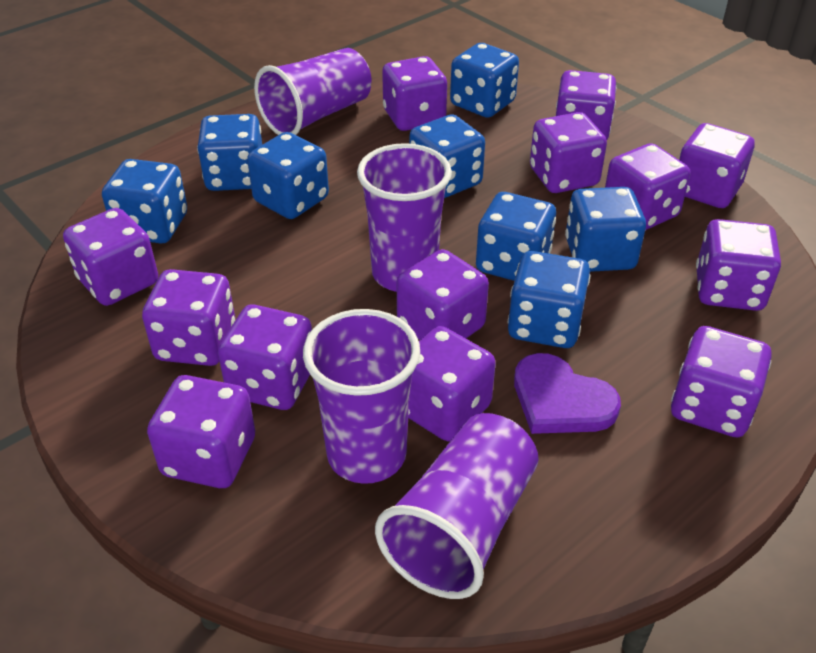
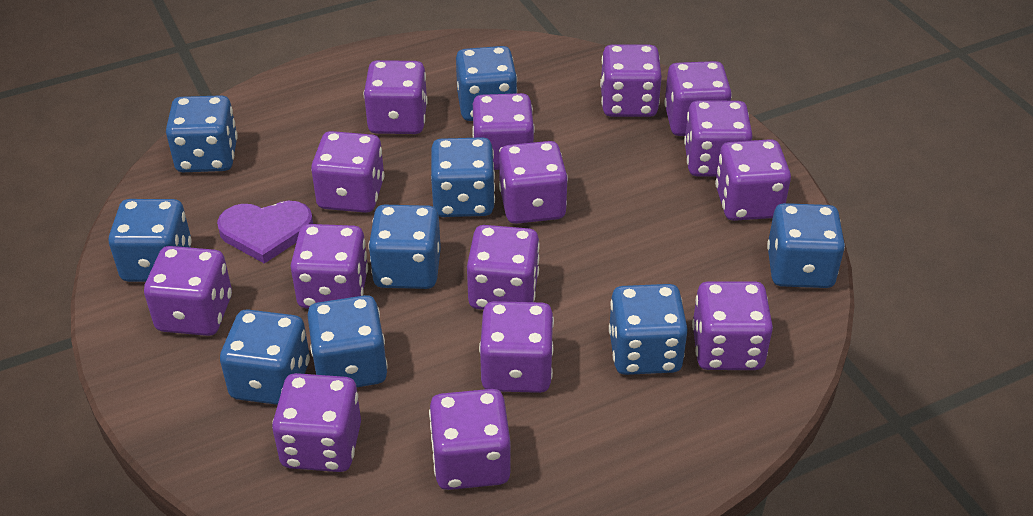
blue dice: 8 -> 9
purple cup: 4 -> 0
purple dice: 13 -> 15

